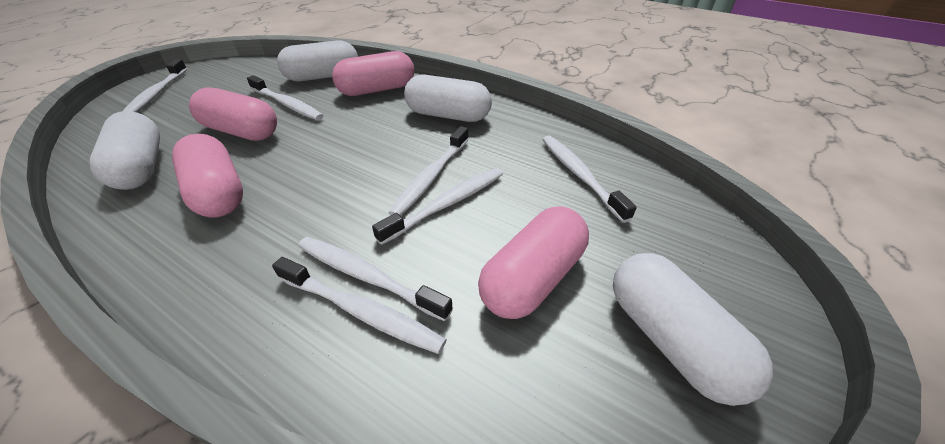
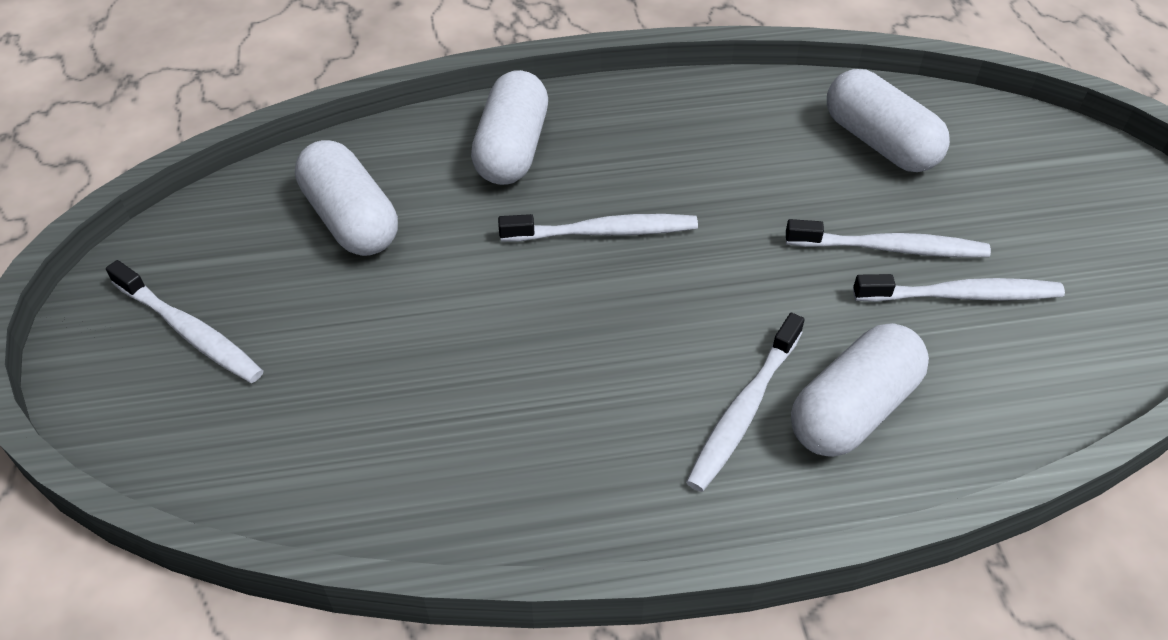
pink capsule: 4 -> 0
white toothbrush: 7 -> 5

